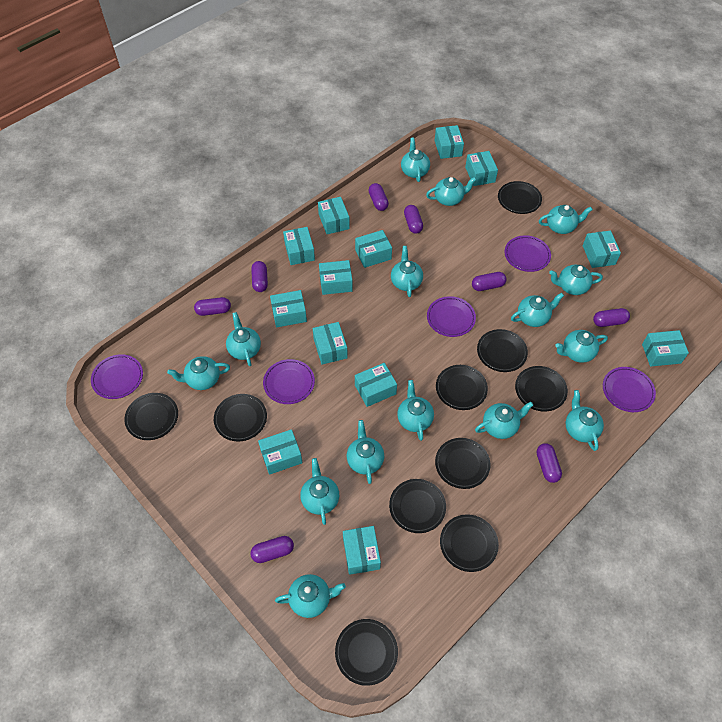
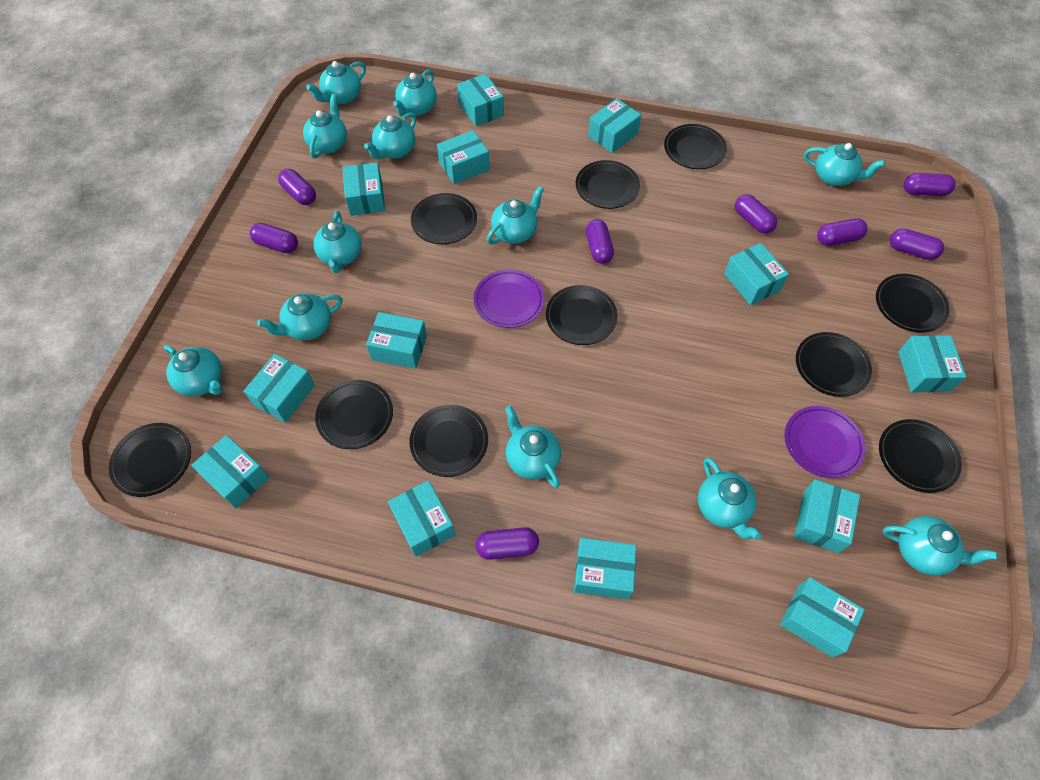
purple plate: 5 -> 2
turquoise teapot: 15 -> 12

